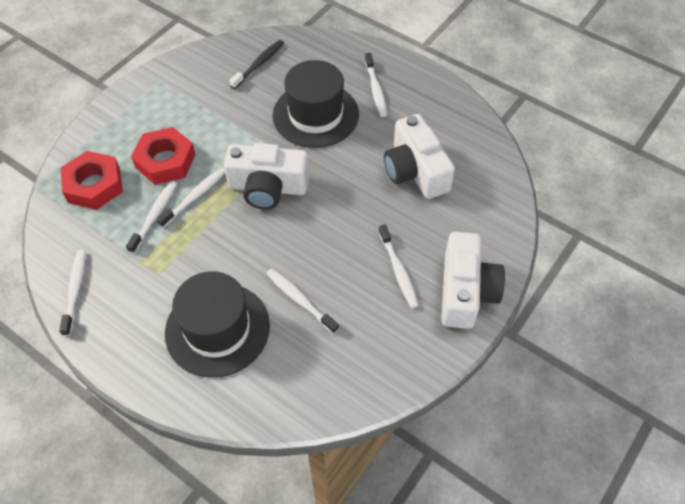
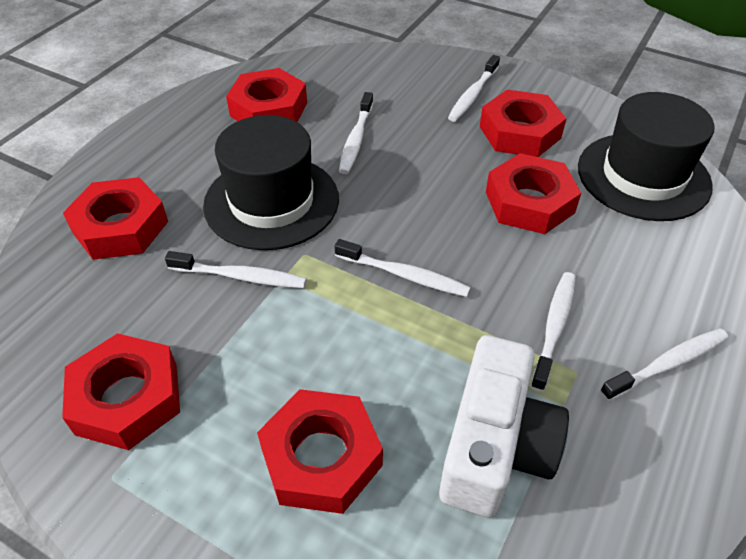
black toothbrush: 1 -> 0
red nut: 2 -> 6
white camera: 3 -> 1

